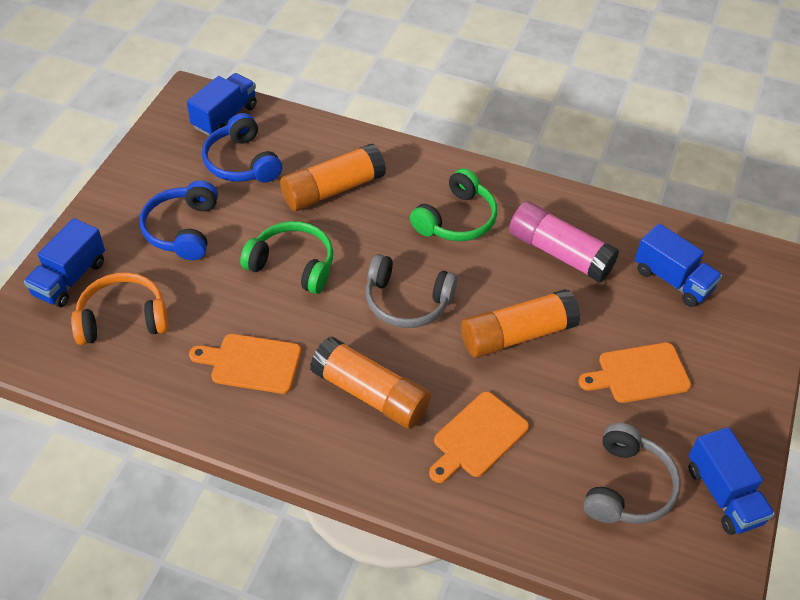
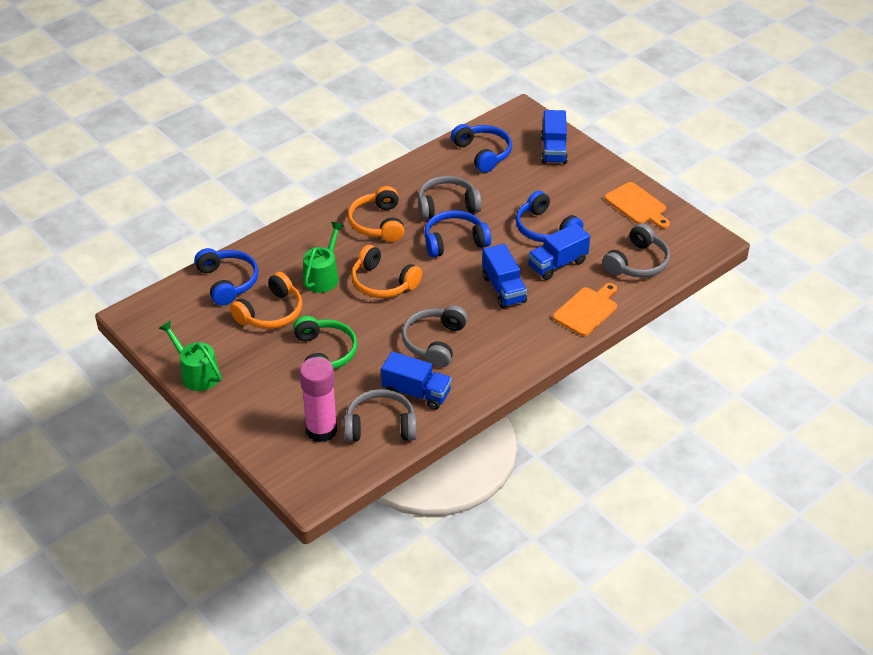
blue headphones: 2 -> 4
green headphones: 2 -> 1
green watering can: 0 -> 2
grey headphones: 2 -> 4
orange cutting board: 3 -> 2
orange glue stick: 3 -> 0
orange headphones: 1 -> 3

